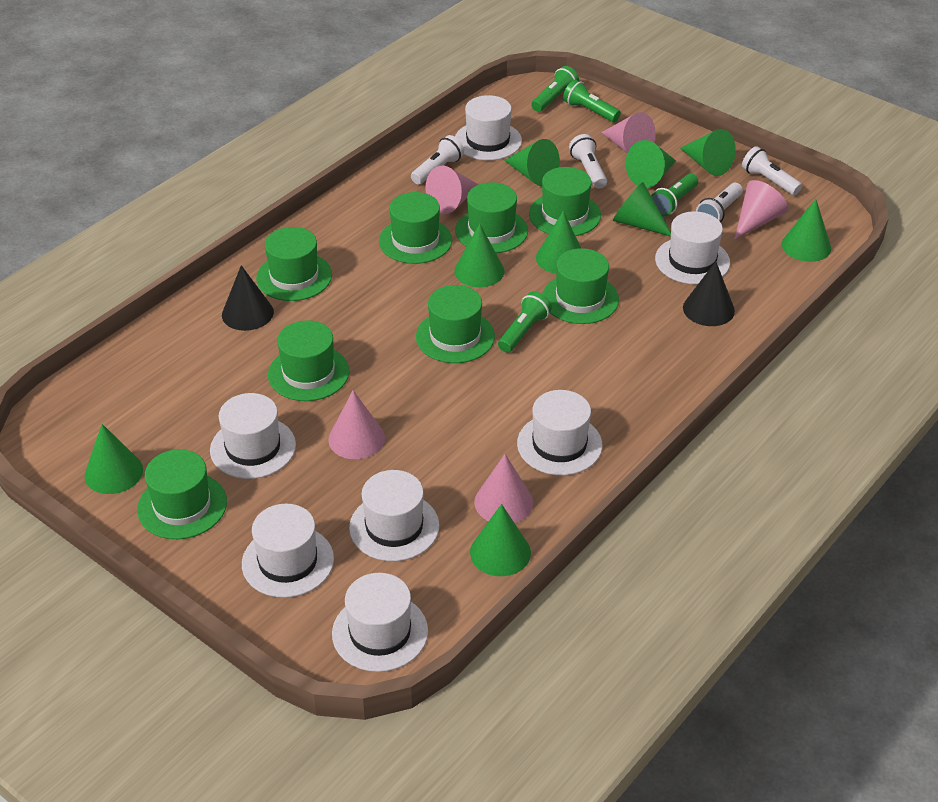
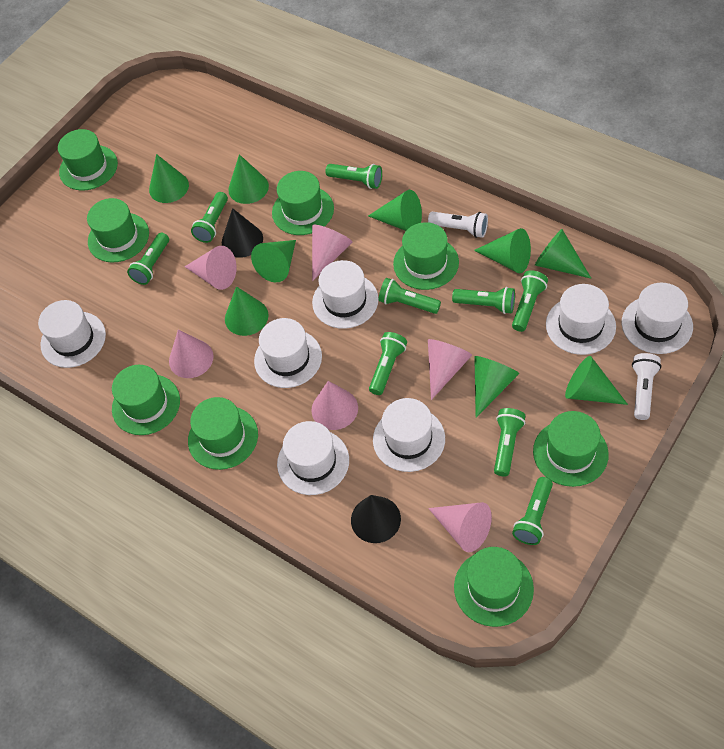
green flashlight: 4 -> 9
pink cone: 5 -> 6
white flashlight: 4 -> 2

